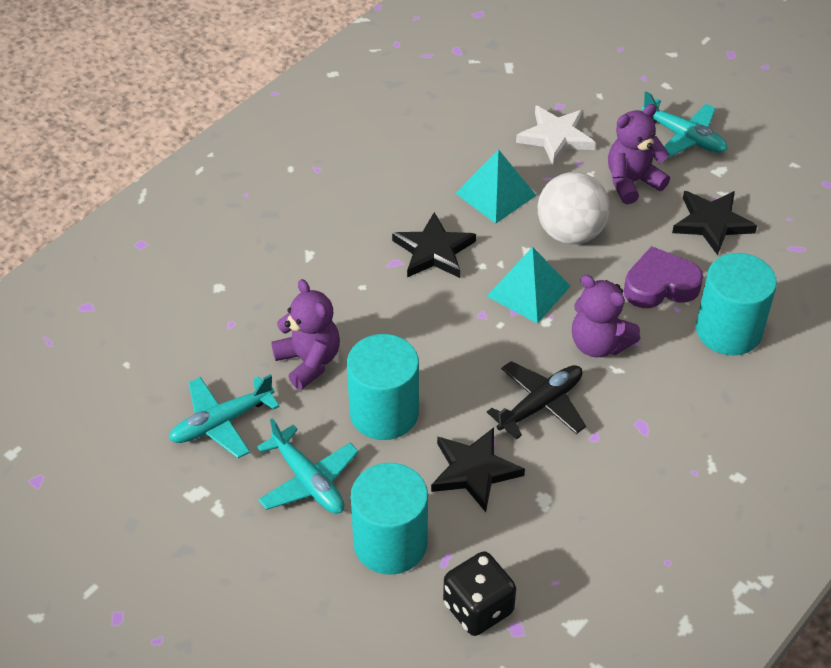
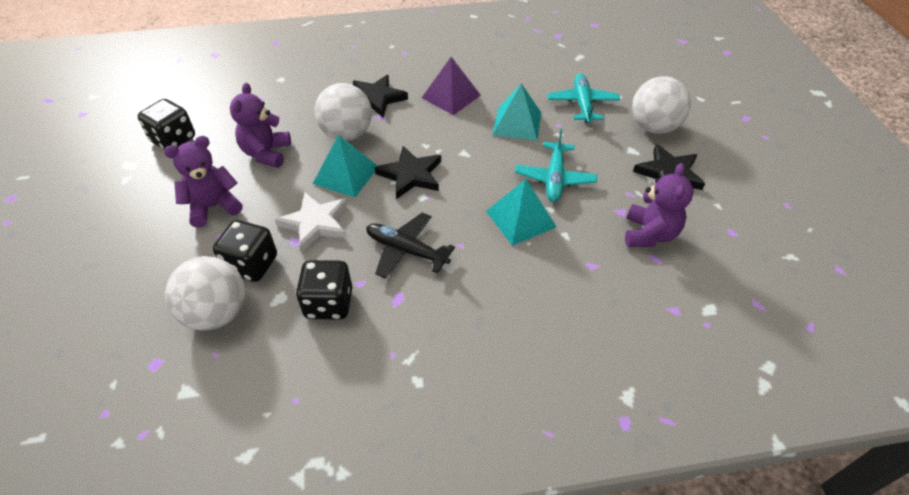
black dice: 1 -> 3
purple heart: 1 -> 0
purple pyramid: 0 -> 1
turquoise cylinder: 3 -> 0
turquoise plane: 3 -> 2
turquoise pyramid: 2 -> 3
white ball: 1 -> 3

